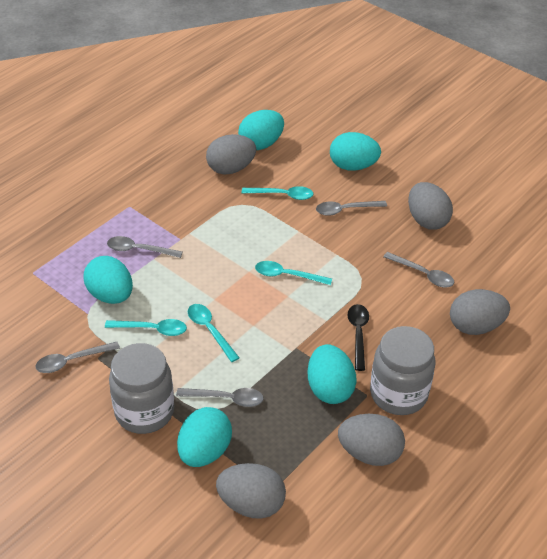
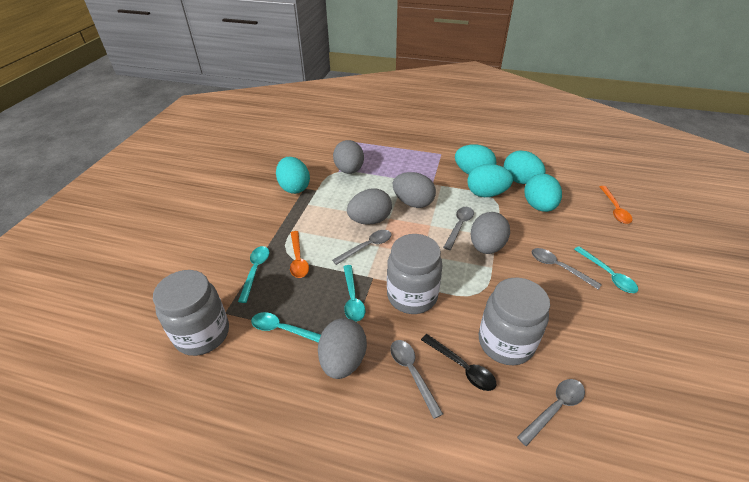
grey jar: 2 -> 3
orange spoon: 0 -> 2

